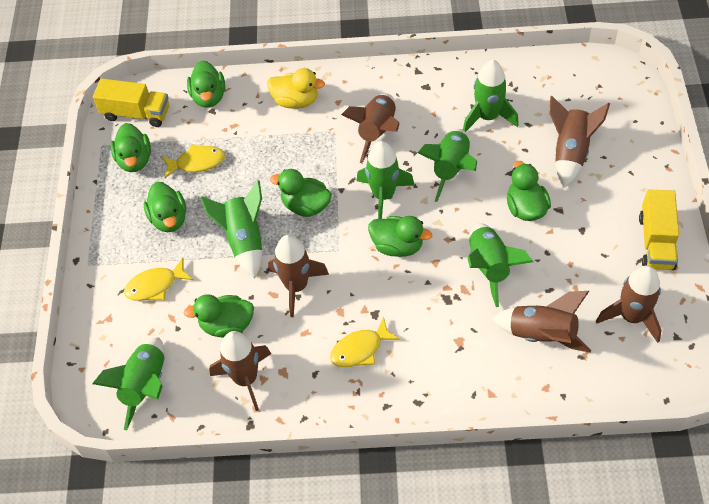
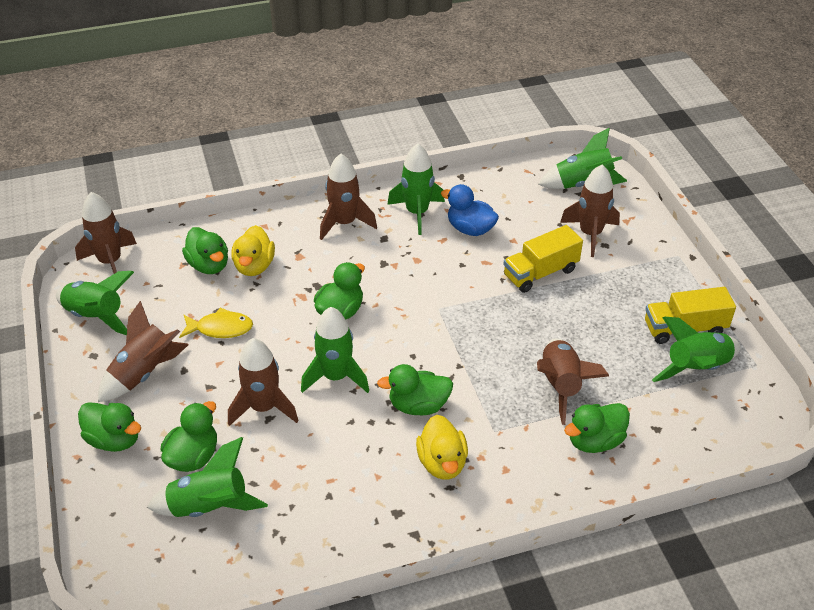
blue duck: 0 -> 1
green duck: 7 -> 6
yellow duck: 1 -> 2
yellow fish: 3 -> 1

